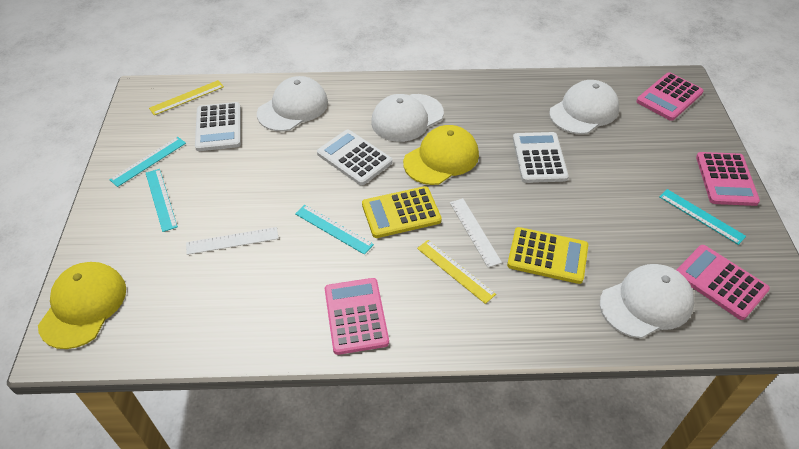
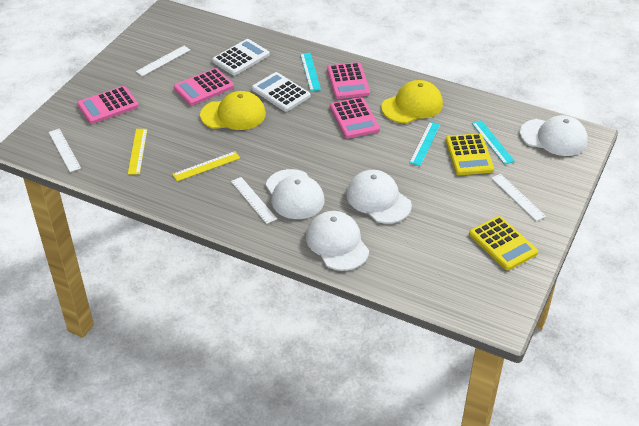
turquoise ruler: 4 -> 3
white calculator: 3 -> 2
white ruler: 2 -> 4

